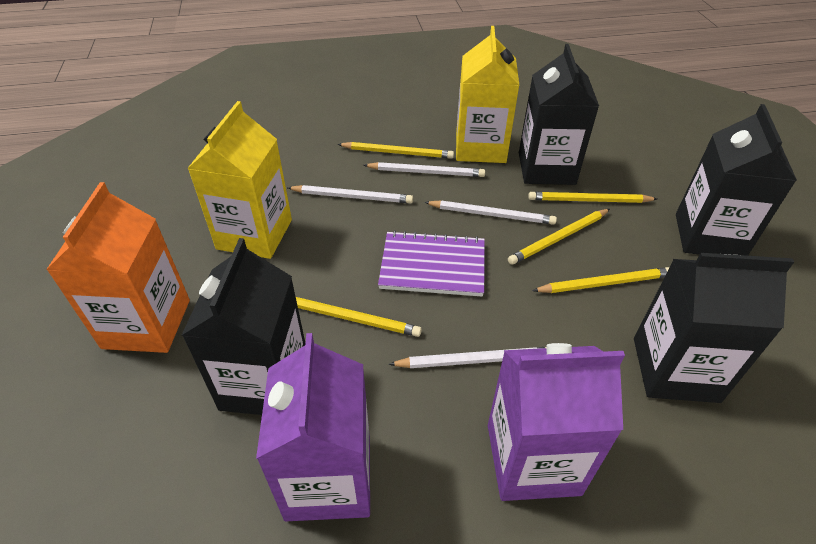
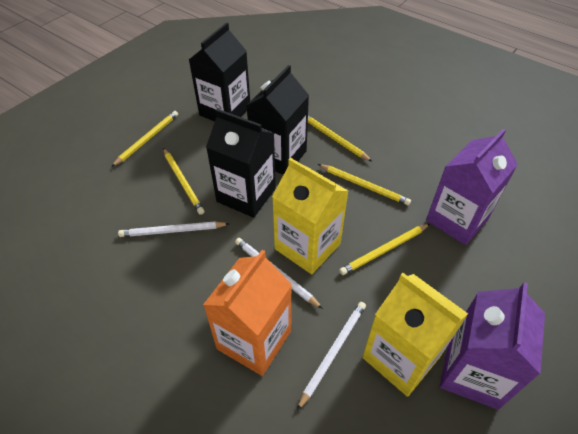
black carton: 4 -> 3
purple notebook: 1 -> 0
white pencil: 4 -> 3

